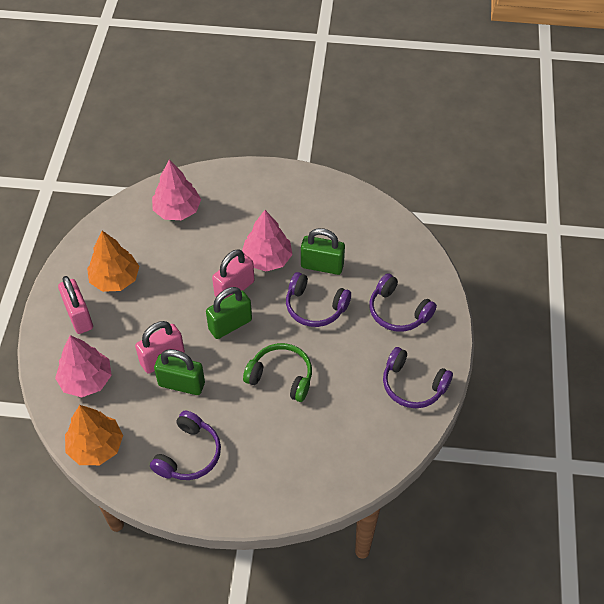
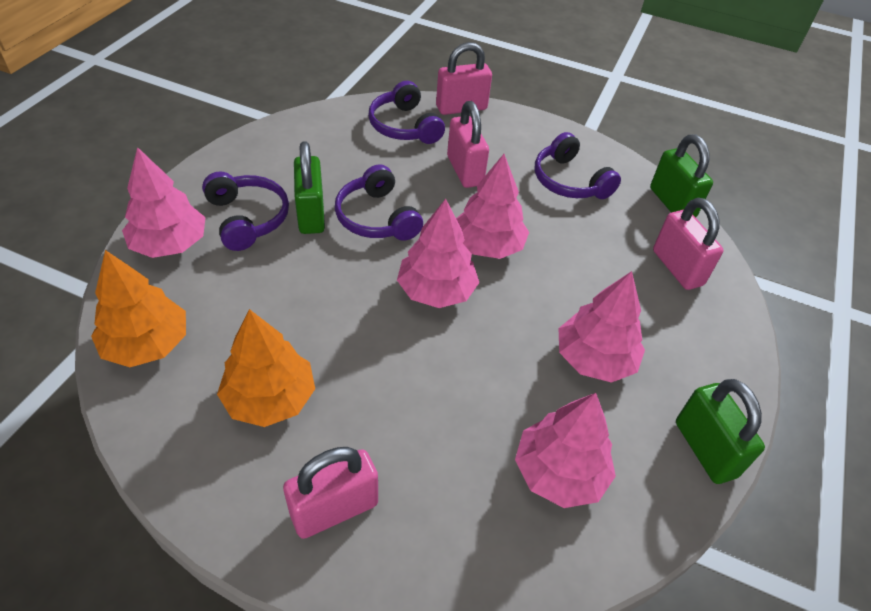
green headphones: 1 -> 0
pink padlock: 3 -> 4
pink tree: 3 -> 5

